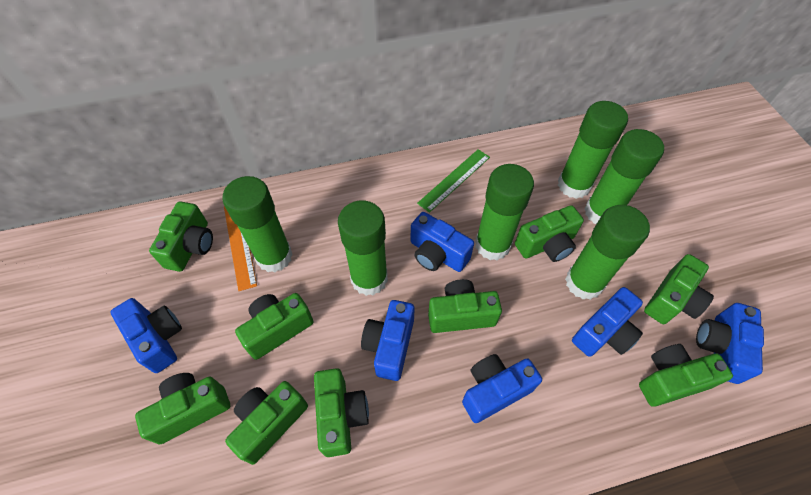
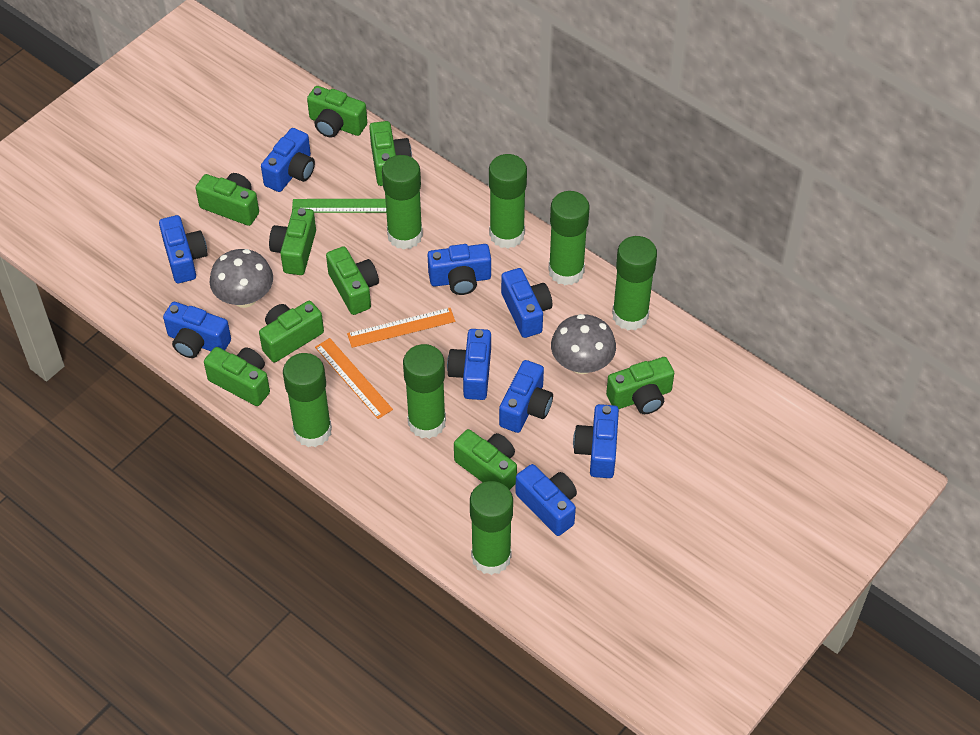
blue camera: 6 -> 9
green glue stick: 6 -> 7
grey mushroom: 0 -> 2
orange ruler: 1 -> 2

